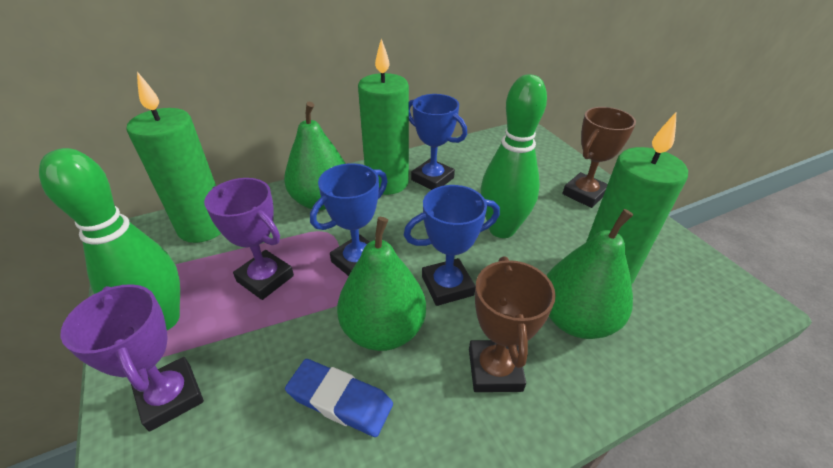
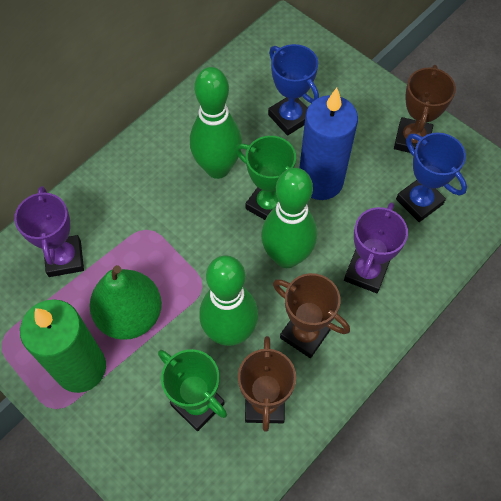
blue candle: 0 -> 1
blue eraser: 1 -> 0
blue trophy: 3 -> 2
brown trophy: 2 -> 3
green bowling pin: 2 -> 3
green candle: 3 -> 1
green pear: 3 -> 1
green trophy: 0 -> 2

